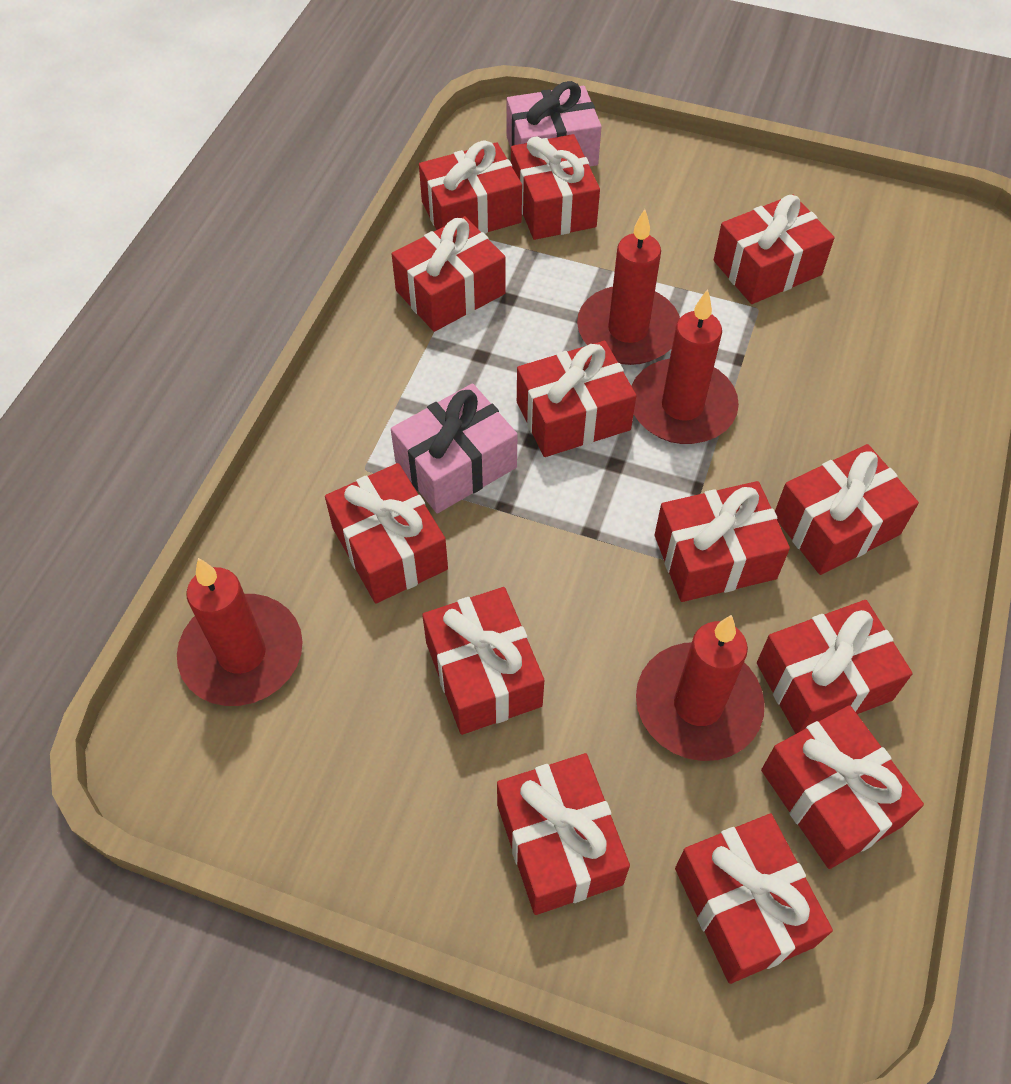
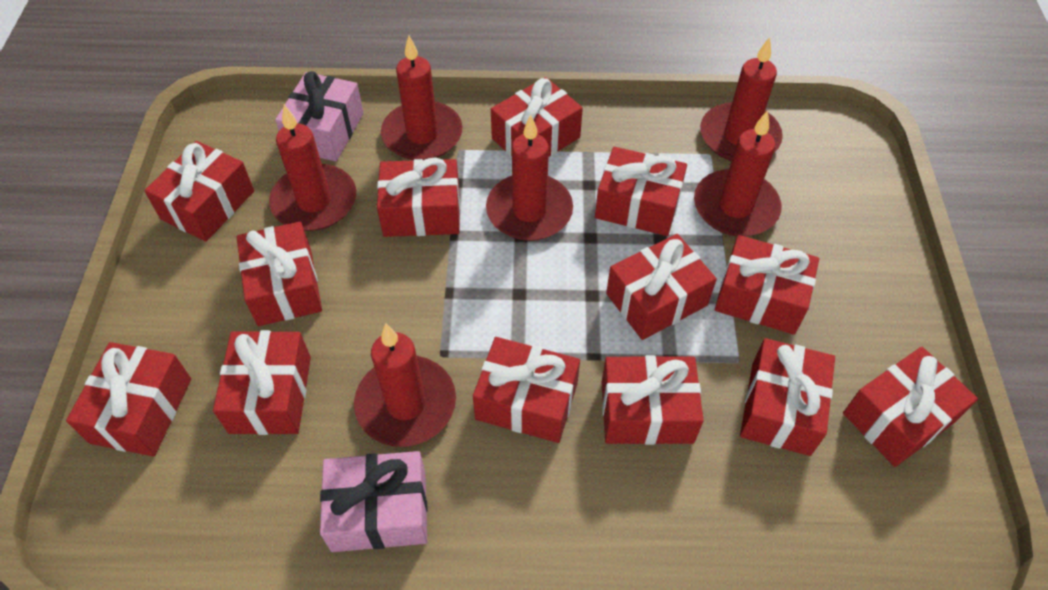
red candle: 4 -> 6

